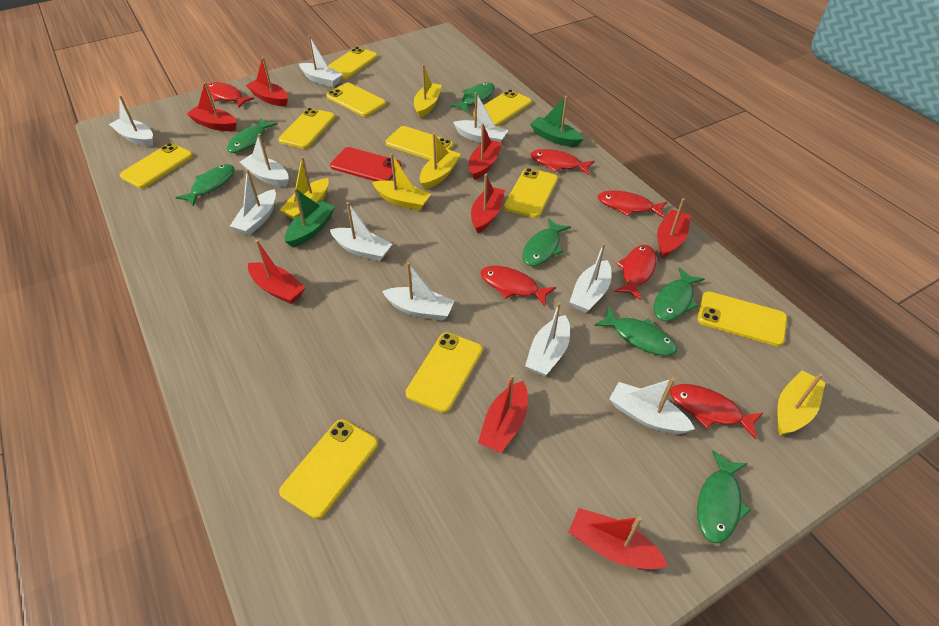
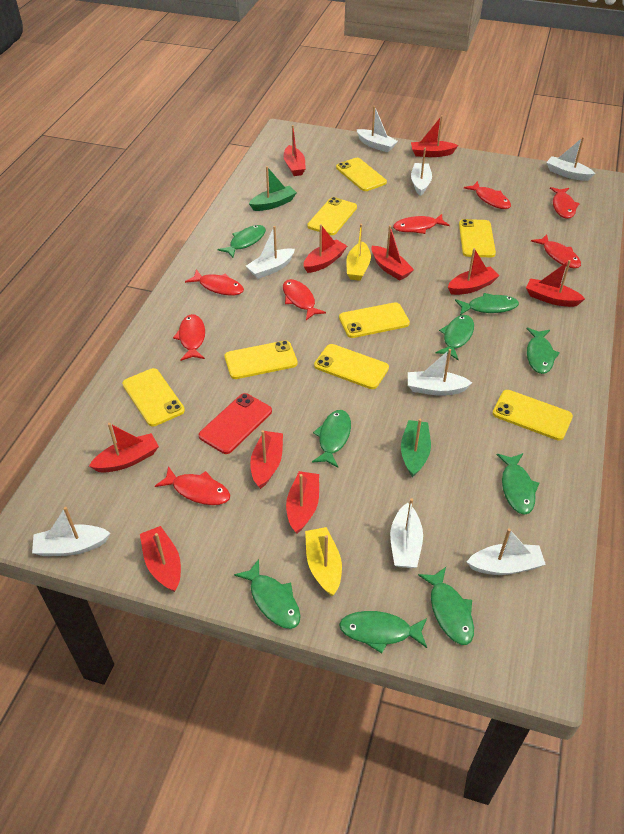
green fish: 7 -> 9
red boat: 8 -> 10
red fish: 6 -> 8
white boat: 10 -> 8
yellow boat: 5 -> 2
yellow phone: 10 -> 8

